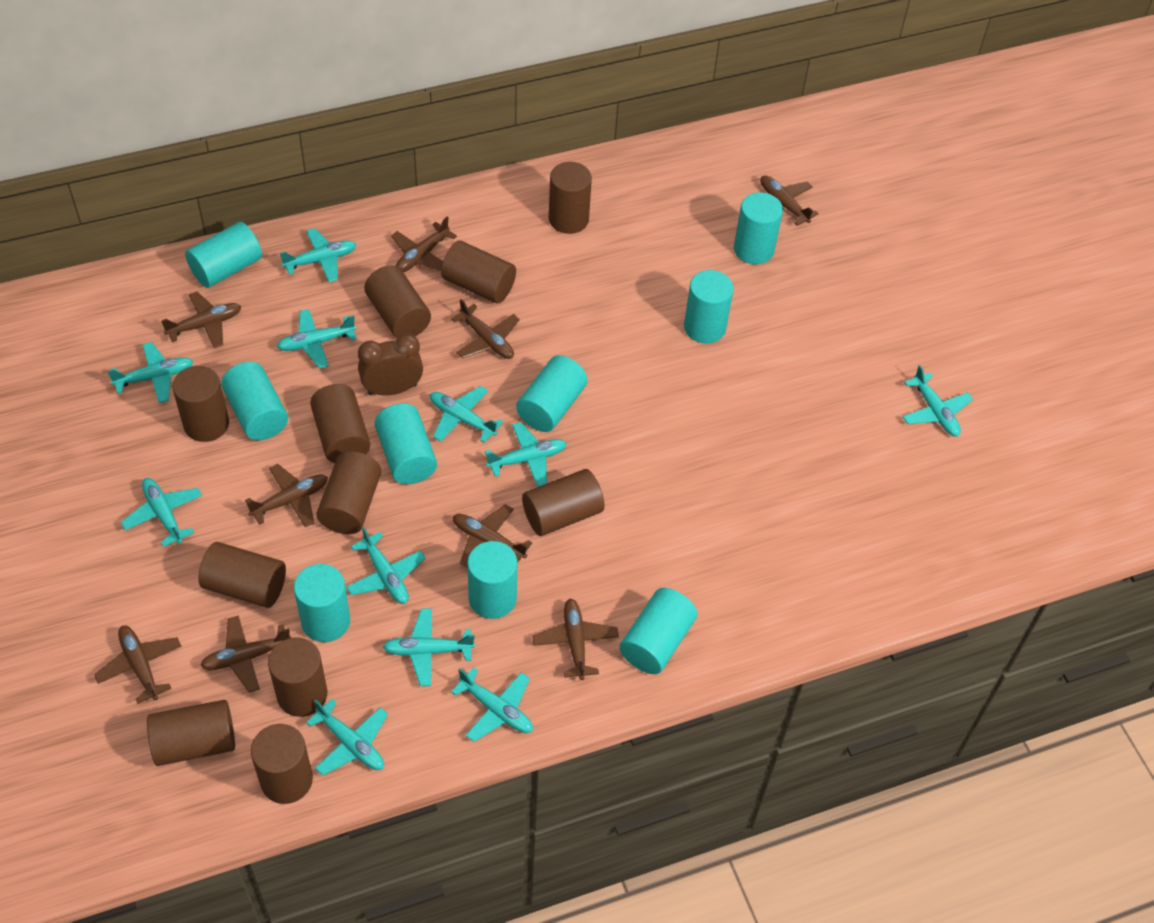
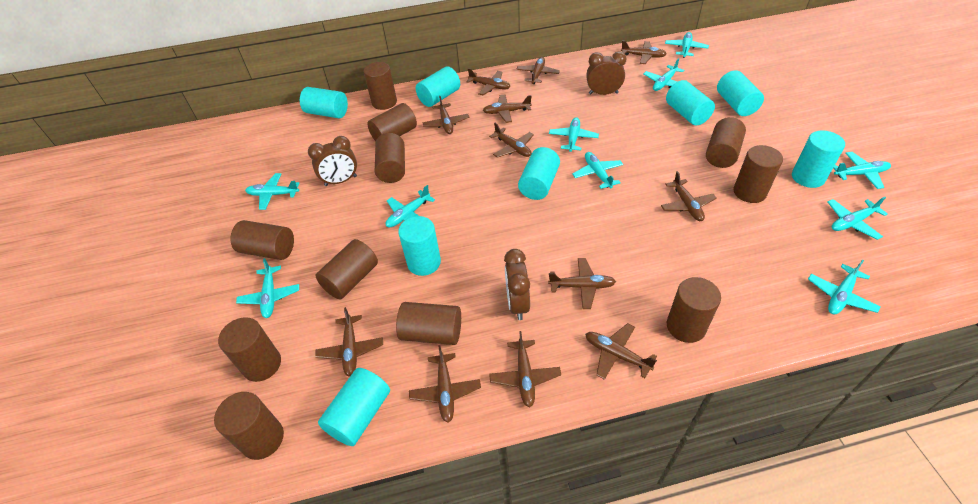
brown clock: 1 -> 3
brown plane: 9 -> 12
turquoise cylinder: 9 -> 8
turquoise plane: 11 -> 10

